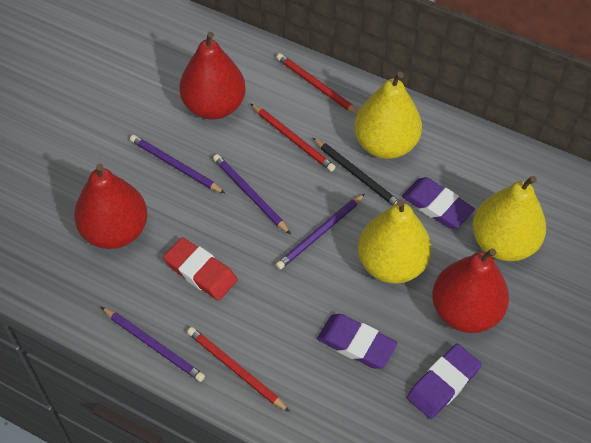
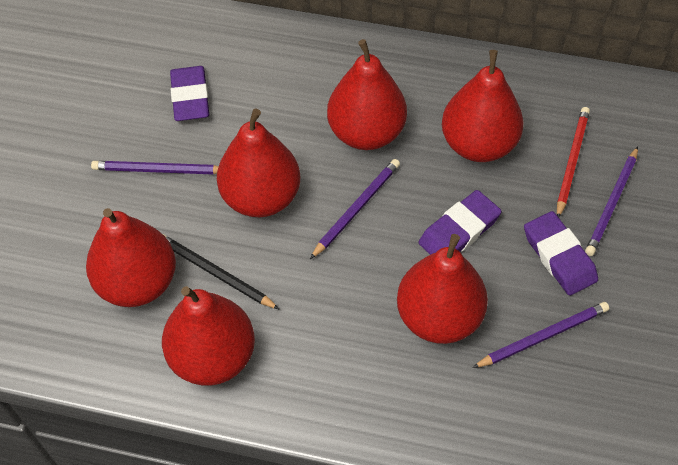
red eraser: 1 -> 0
red pear: 3 -> 6
red pencil: 3 -> 1
yellow pear: 3 -> 0

